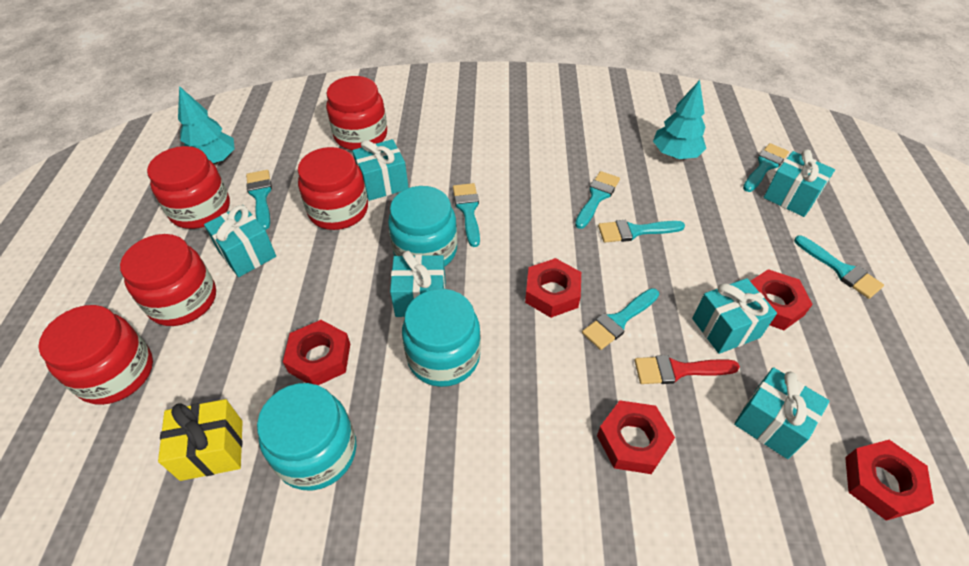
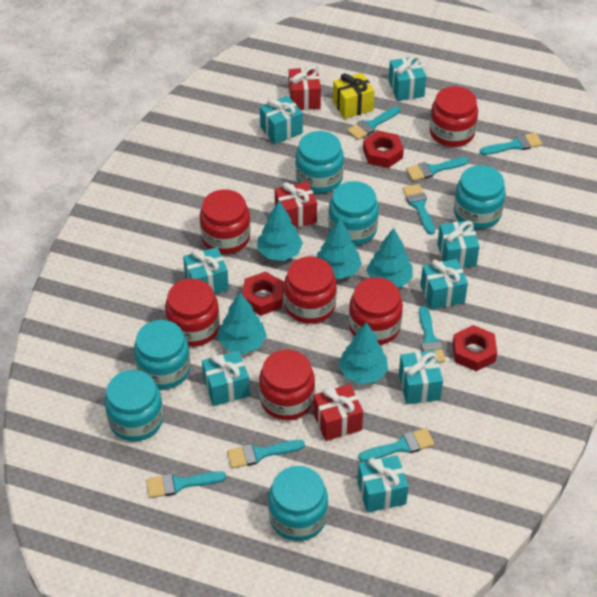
red brush: 1 -> 0
red gift: 0 -> 3
red jar: 5 -> 6
red nut: 5 -> 3
turquoise brush: 7 -> 8
turquoise gift: 6 -> 8
turquoise jar: 3 -> 6
turquoise tree: 2 -> 5

